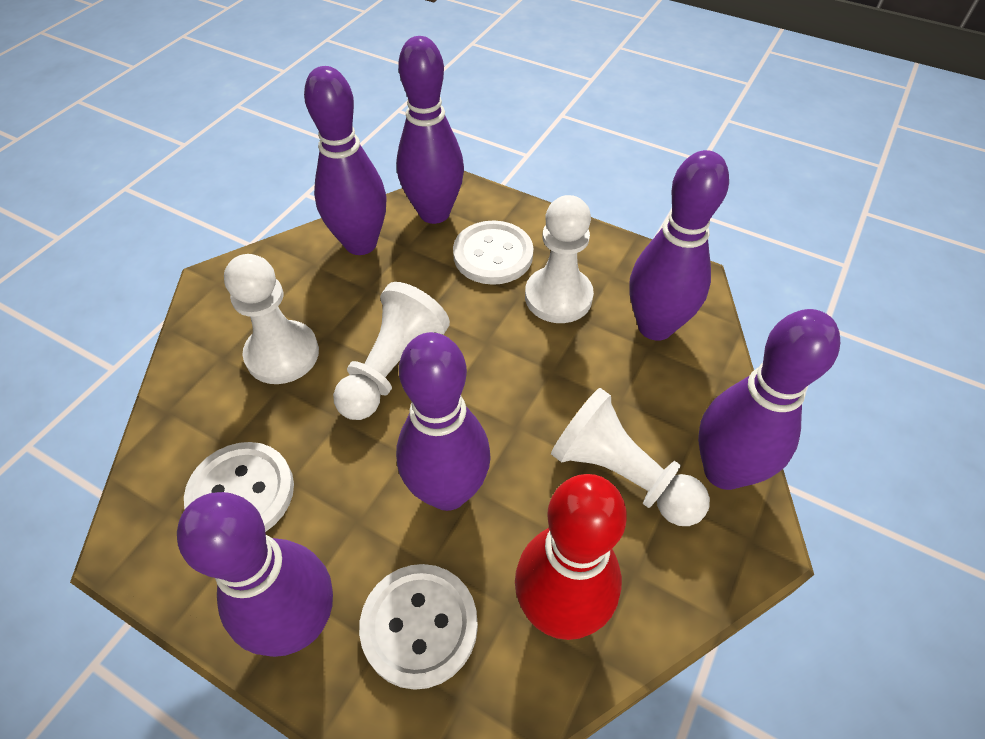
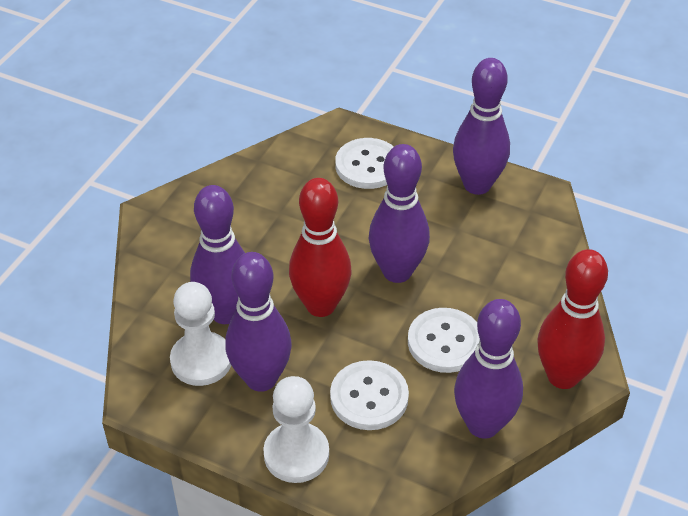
purple bowling pin: 6 -> 5
red bowling pin: 1 -> 2
white pawn: 4 -> 2

